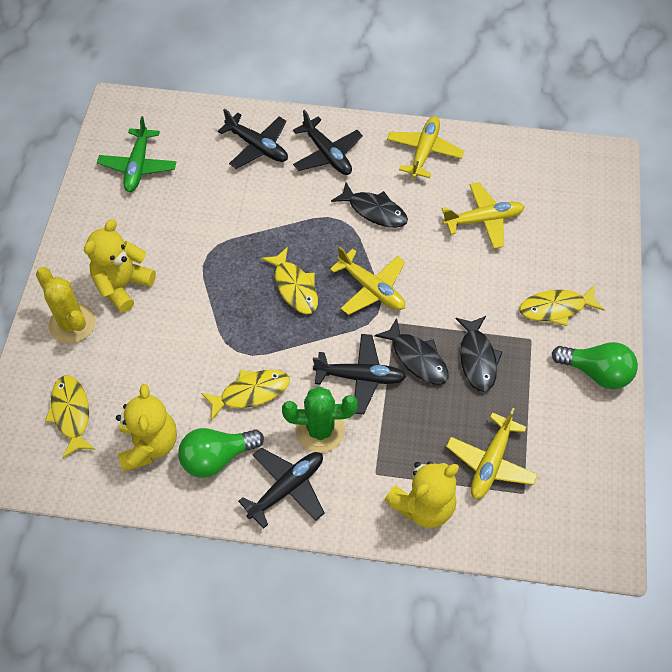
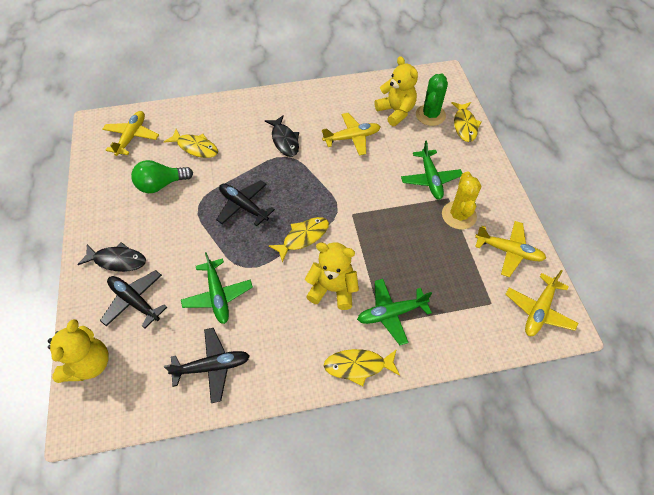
black fish: 3 -> 2
black plane: 4 -> 3
green light bulb: 2 -> 1
green plane: 1 -> 3

